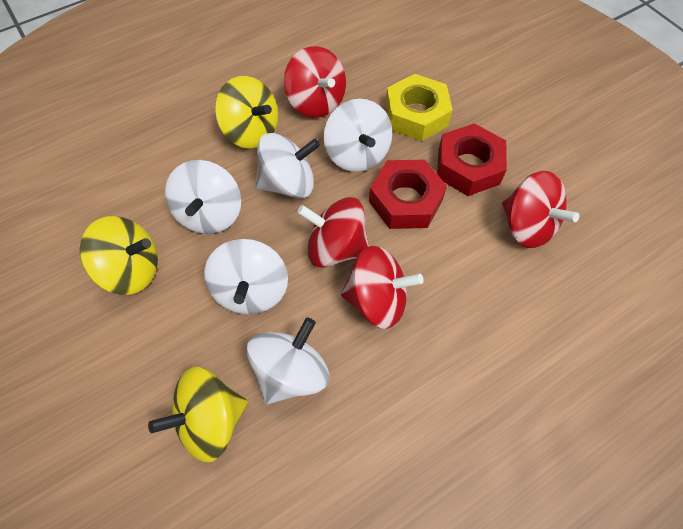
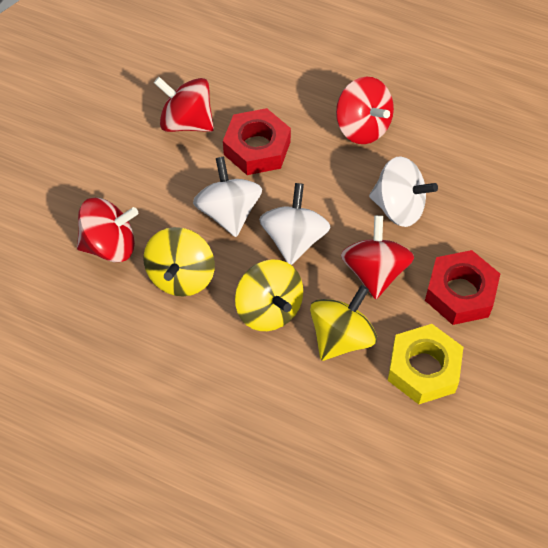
white spinning top: 5 -> 3

